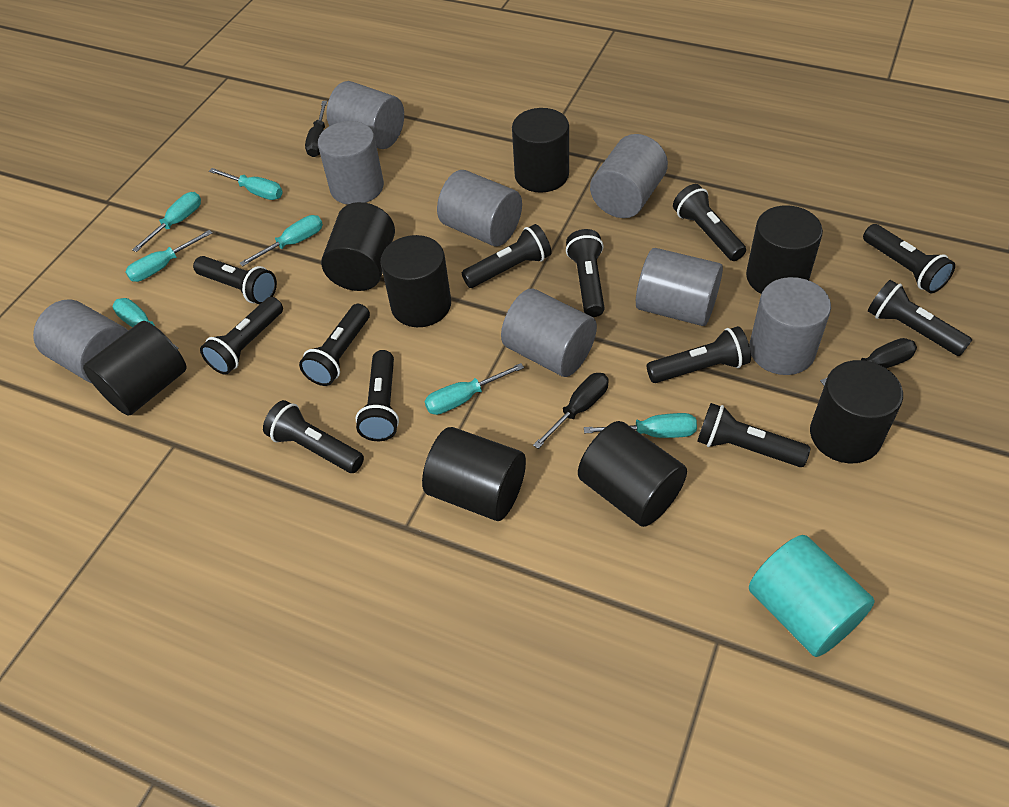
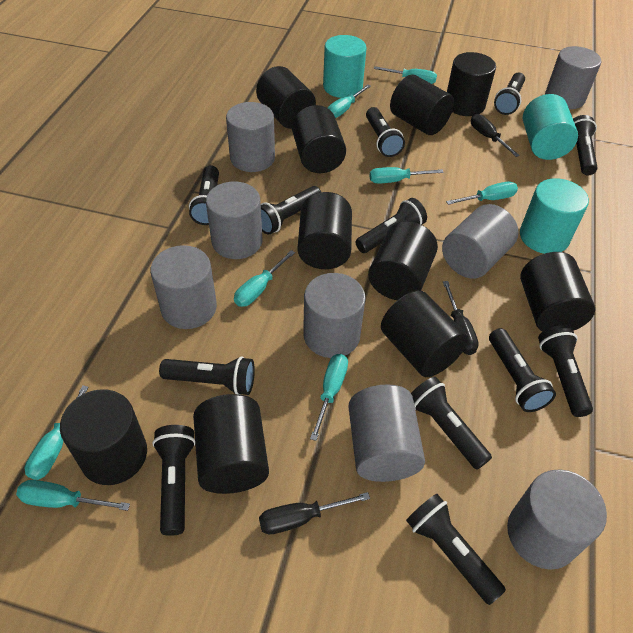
black cylinder: 8 -> 10
turquoise cylinder: 1 -> 3
turquoise screwdriver: 7 -> 8

